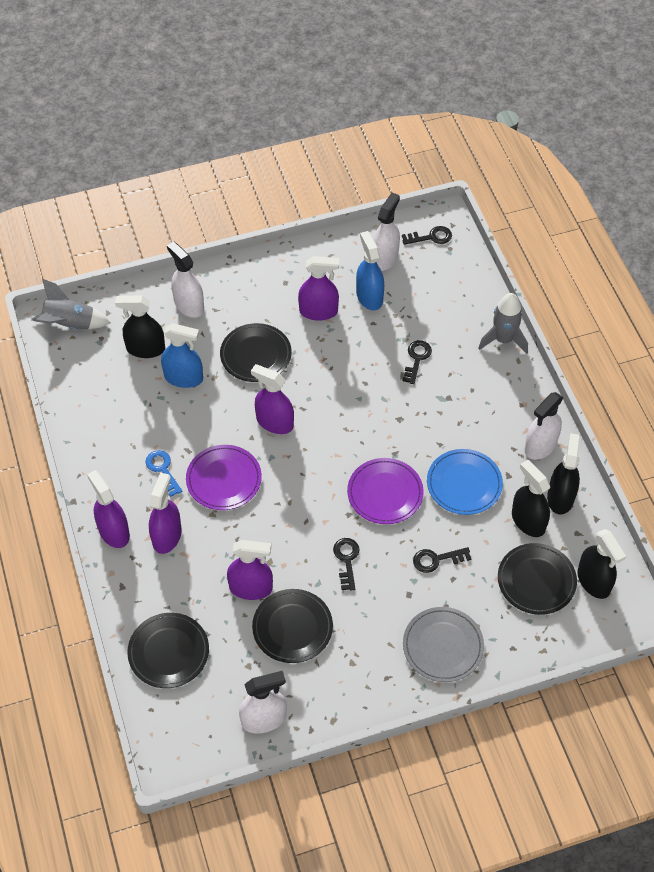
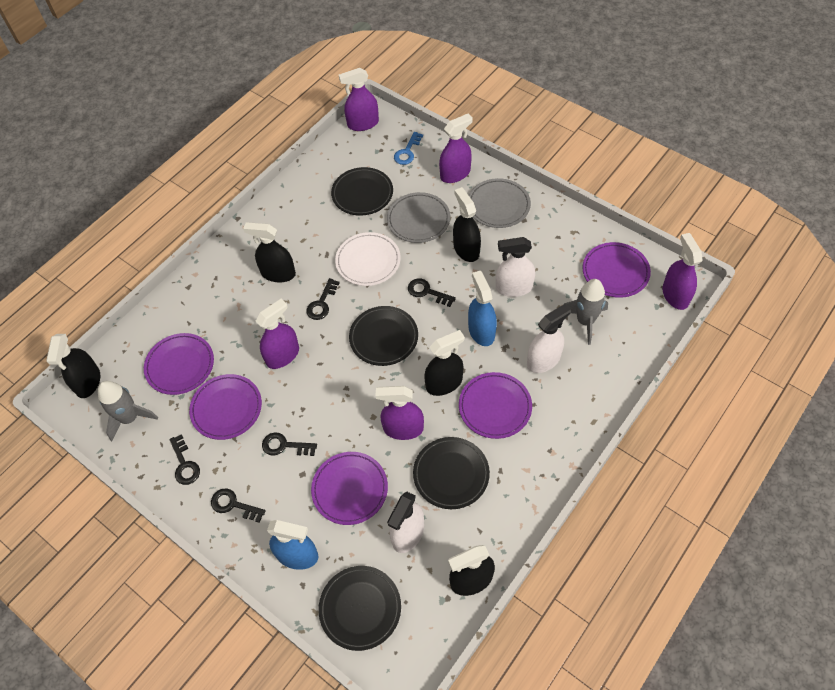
black key: 4 -> 5
black spray bottle: 4 -> 5
blue plate: 1 -> 0
grey plate: 1 -> 2
purple plate: 2 -> 5
white plate: 0 -> 1
white spray bottle: 4 -> 3

